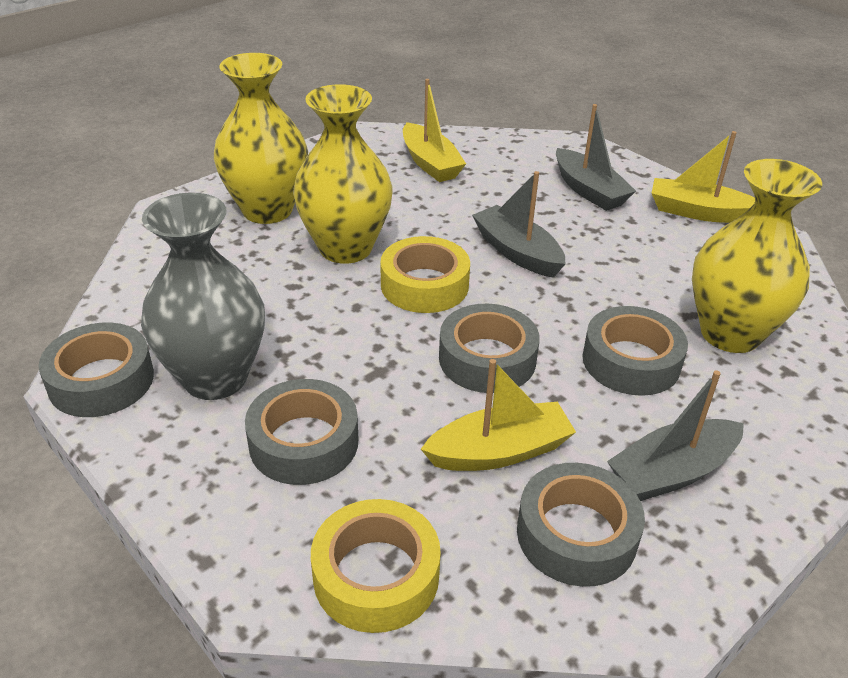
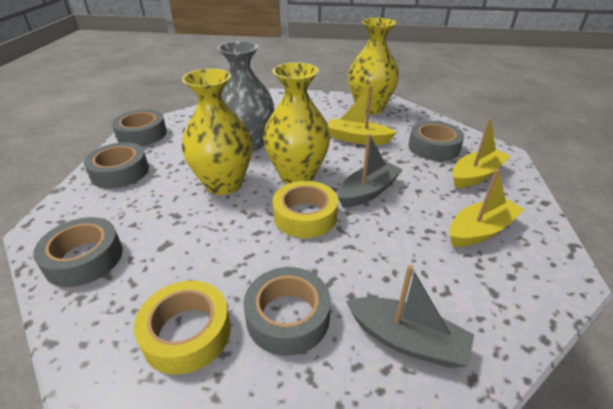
grey boat: 3 -> 2

